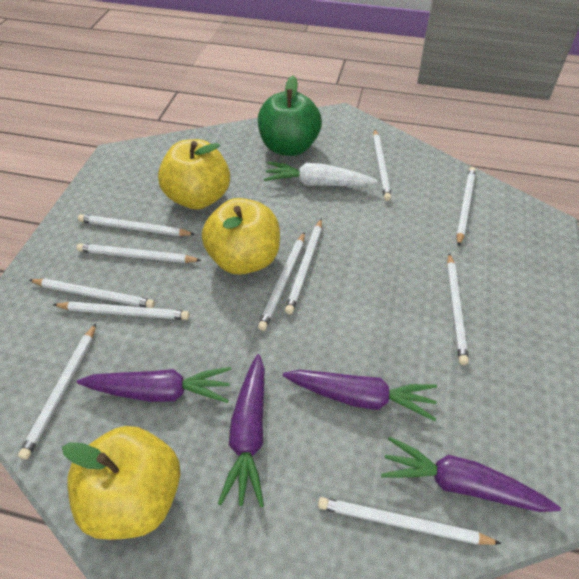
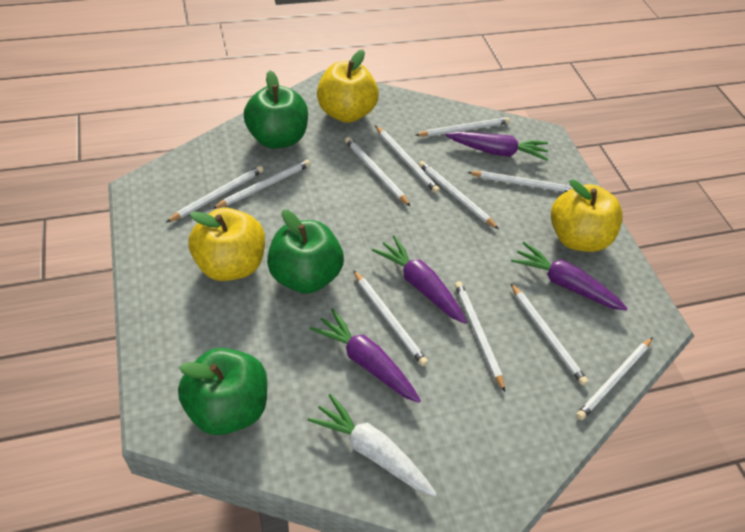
green apple: 1 -> 3

